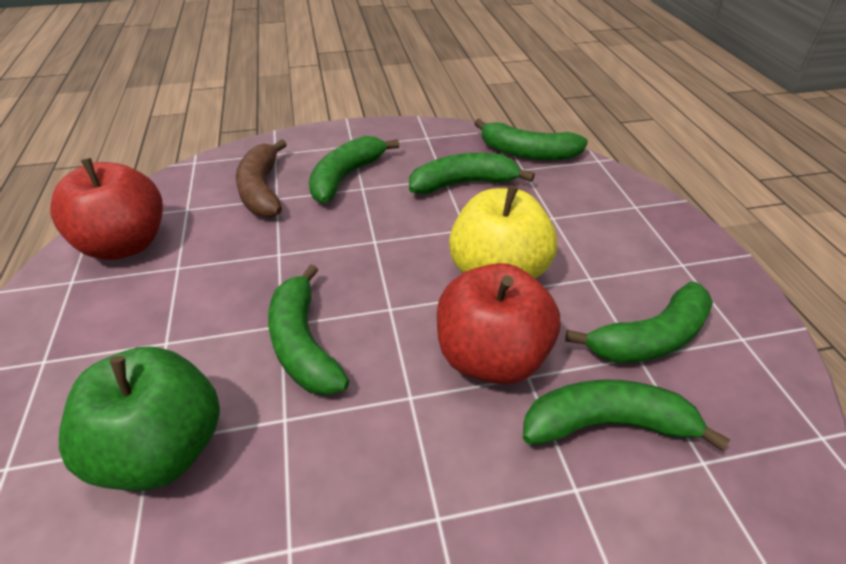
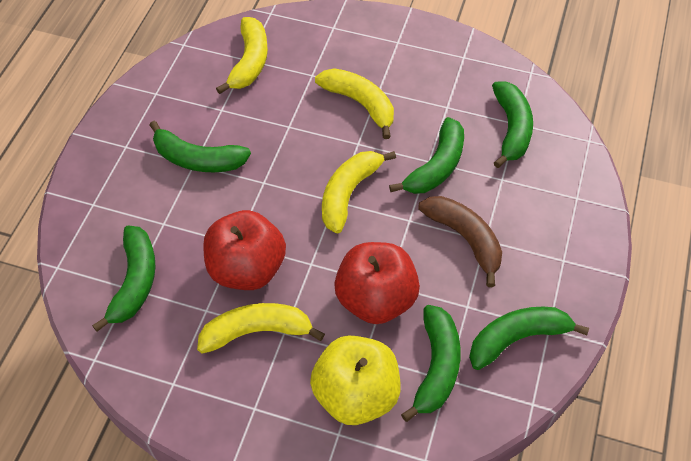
green apple: 1 -> 0
yellow banana: 0 -> 4

